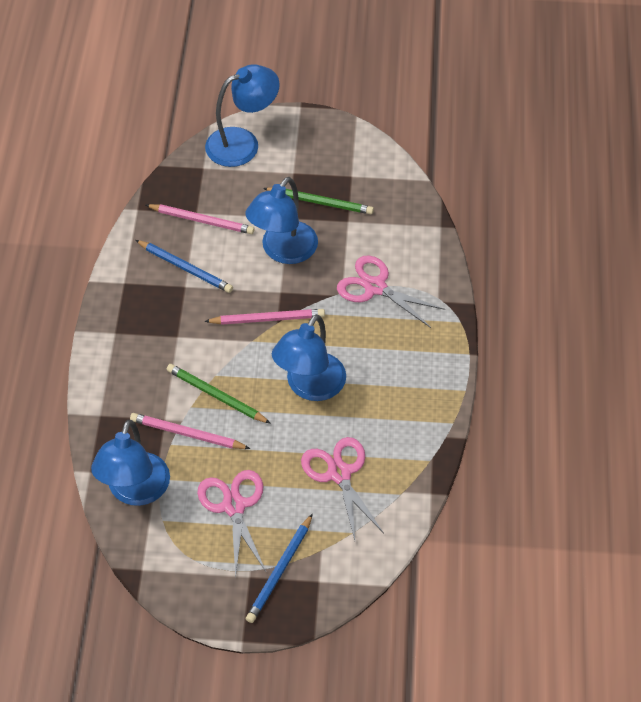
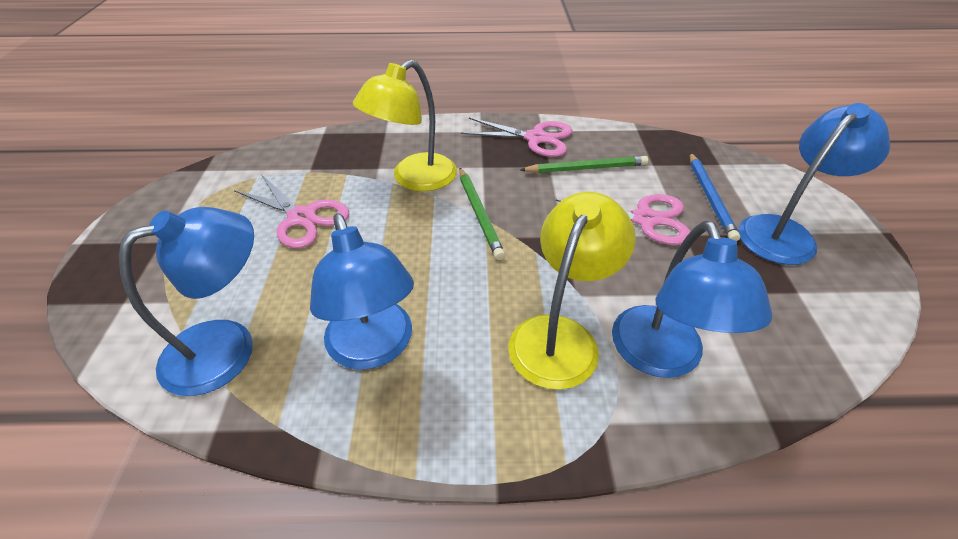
blue pencil: 2 -> 1
pink pencil: 3 -> 0
yellow lamp: 0 -> 2

